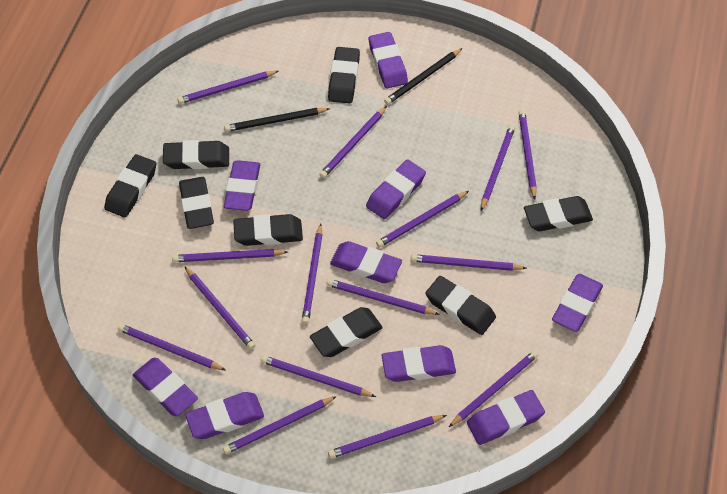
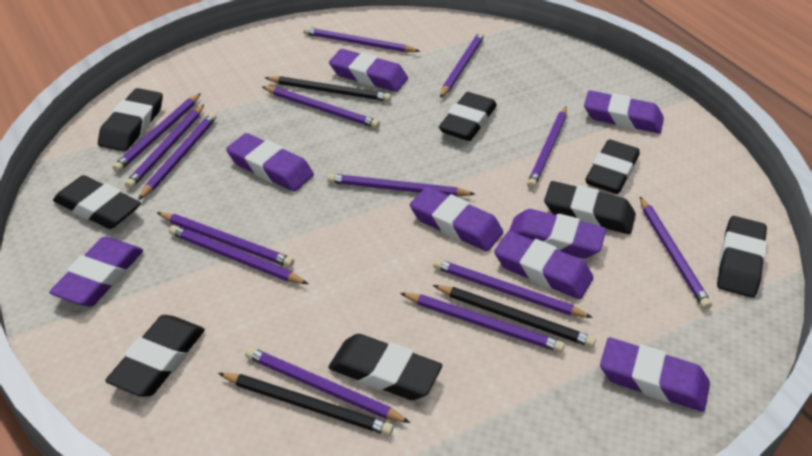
black pencil: 2 -> 3
purple eraser: 9 -> 8
purple pencil: 15 -> 14

